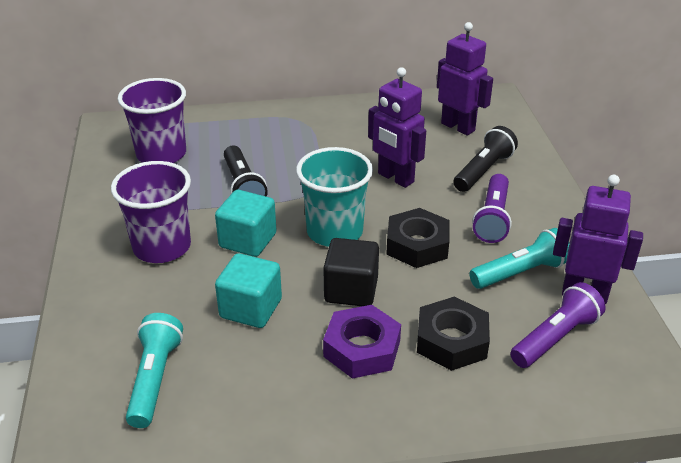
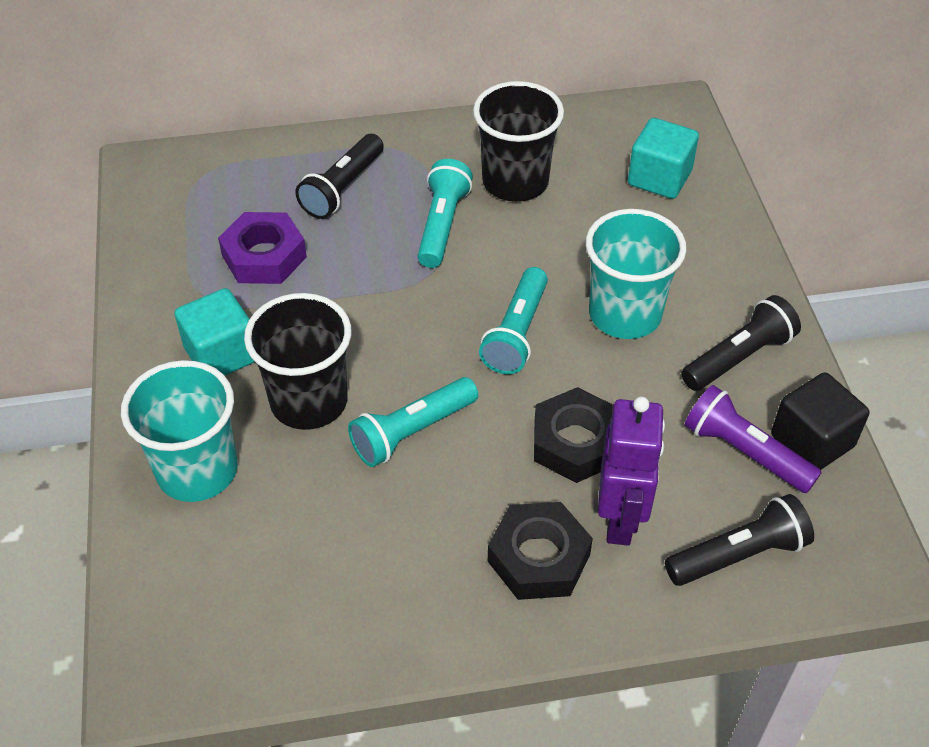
black cup: 0 -> 2
black flashlight: 2 -> 3
purple cup: 2 -> 0
purple flashlight: 2 -> 1
purple robot: 3 -> 1
turquoise cup: 1 -> 2
turquoise flashlight: 2 -> 3

